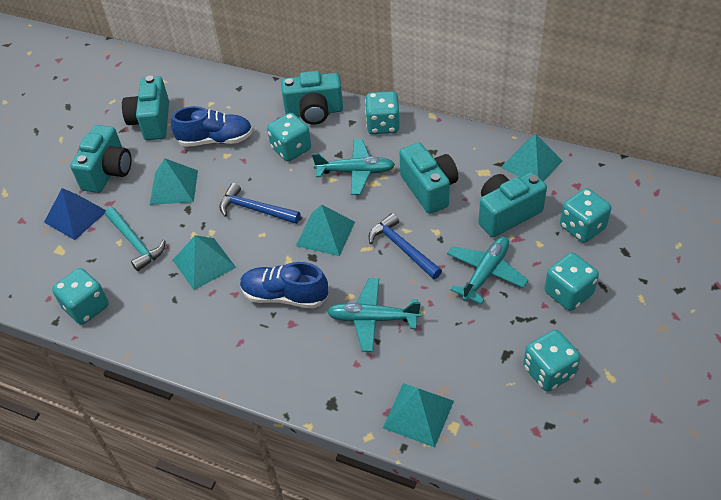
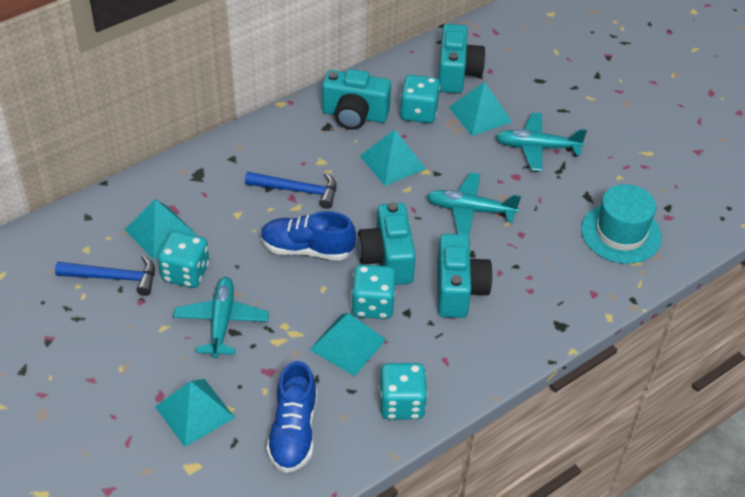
blue pyramid: 1 -> 0
turquoise camera: 5 -> 4
turquoise dice: 6 -> 4
turquoise hammer: 1 -> 0
turquoise hat: 0 -> 1

